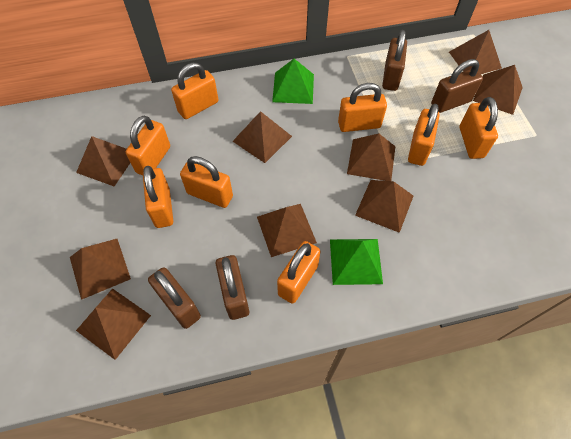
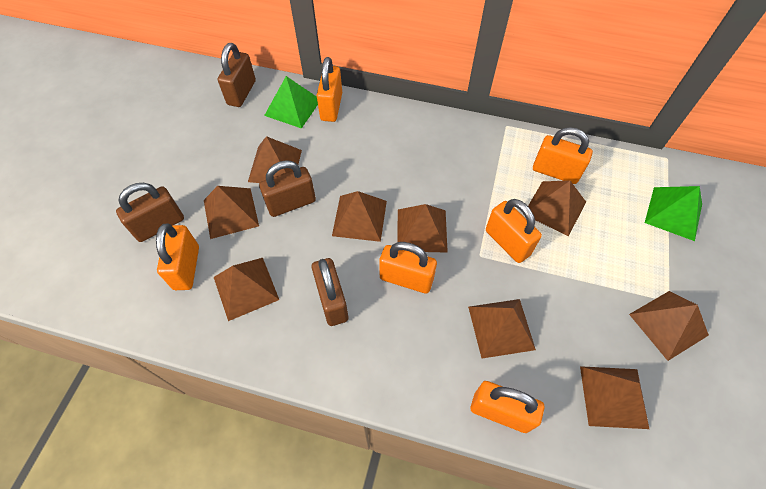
orange padlock: 8 -> 6

